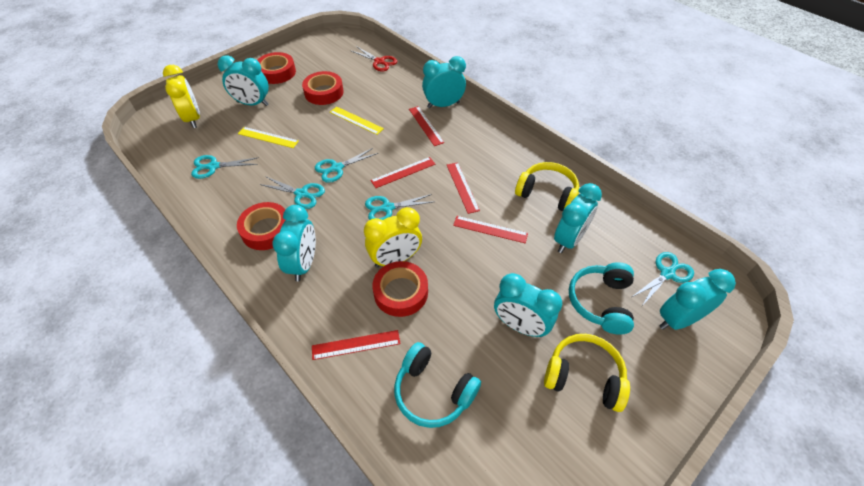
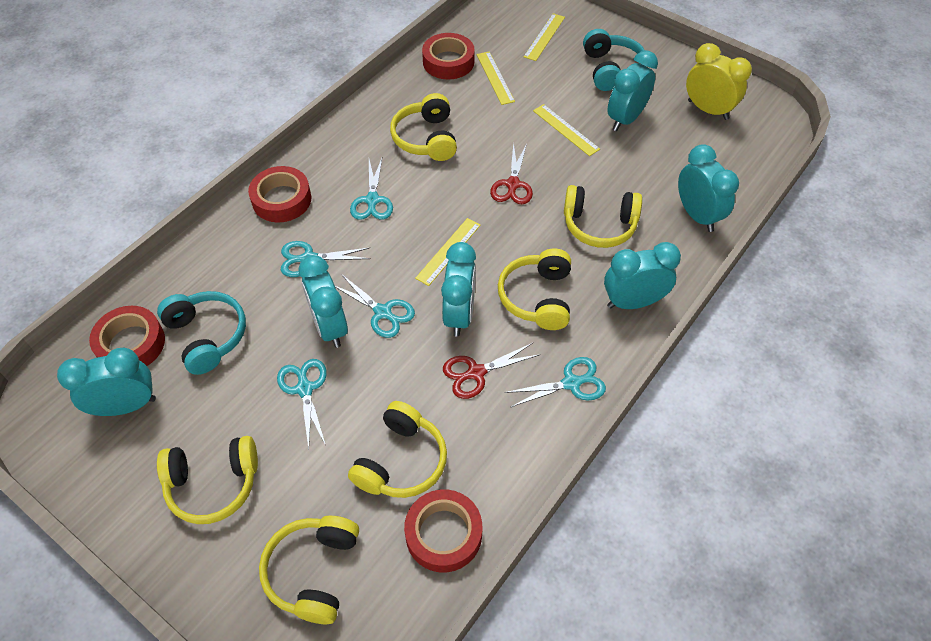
red ruler: 5 -> 0
red scissors: 1 -> 2
yellow clock: 2 -> 1
yellow headphones: 2 -> 6
yellow ruler: 2 -> 4

